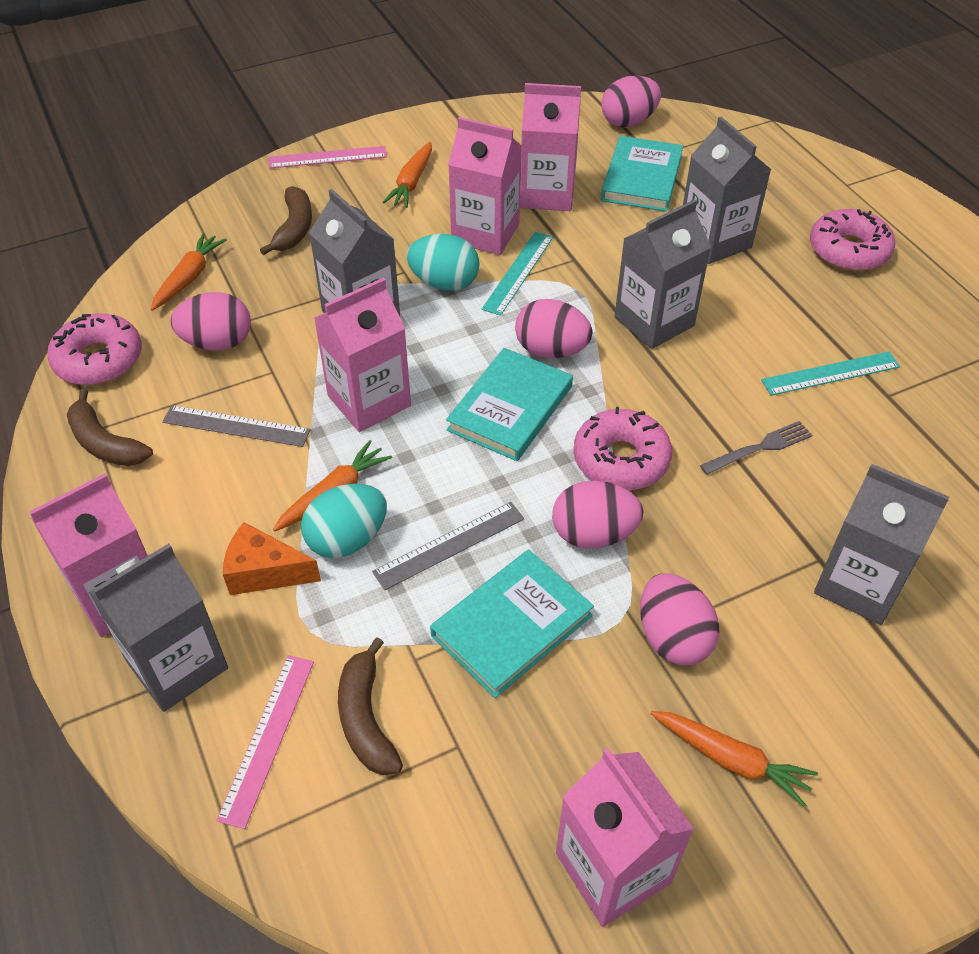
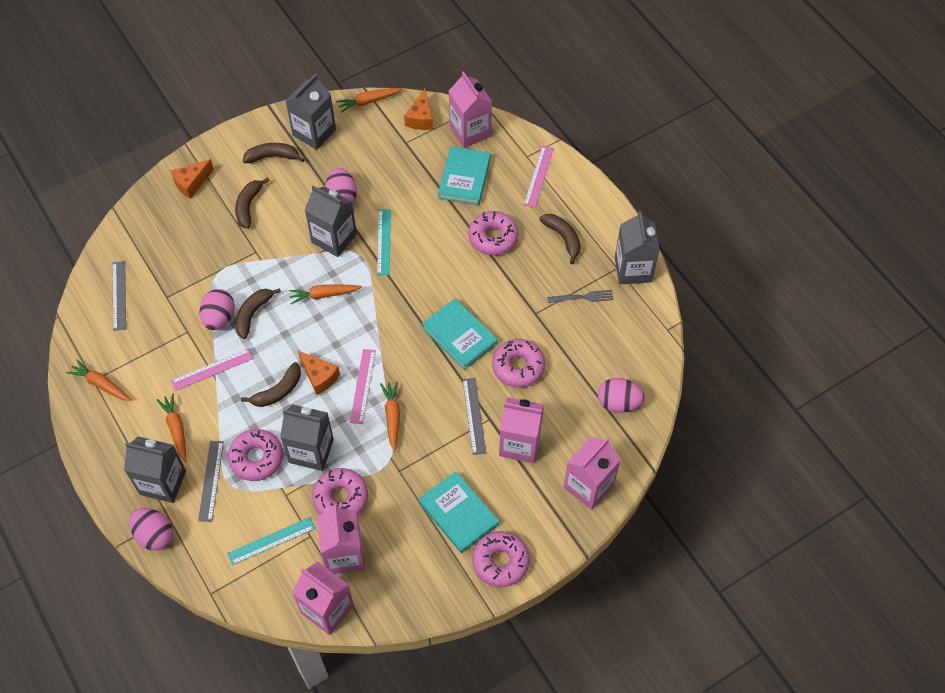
brown banana: 3 -> 5
grey ruler: 2 -> 3
orange carrot: 4 -> 5
orange cheese: 1 -> 3
pink donut: 3 -> 5
pink egg: 5 -> 4
pink ruler: 2 -> 3
turquoise egg: 2 -> 0

